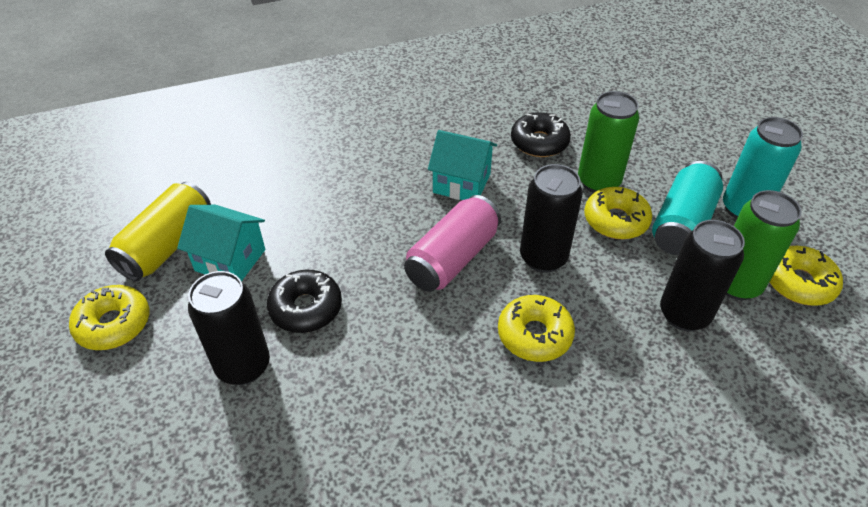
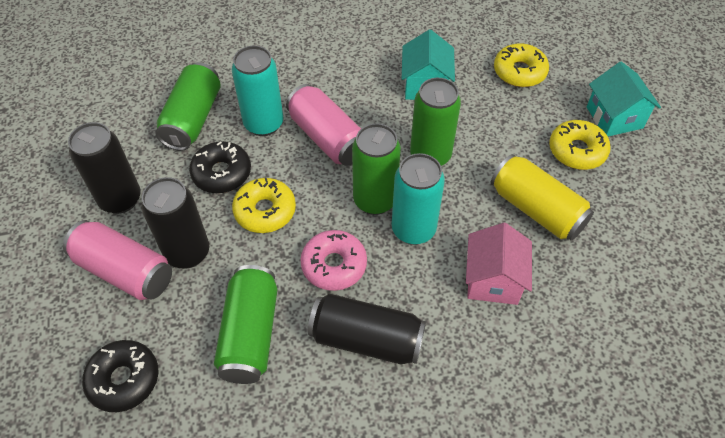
green can: 2 -> 4
pink can: 1 -> 2
pink donut: 0 -> 1
pink house: 0 -> 1
yellow donut: 4 -> 3

